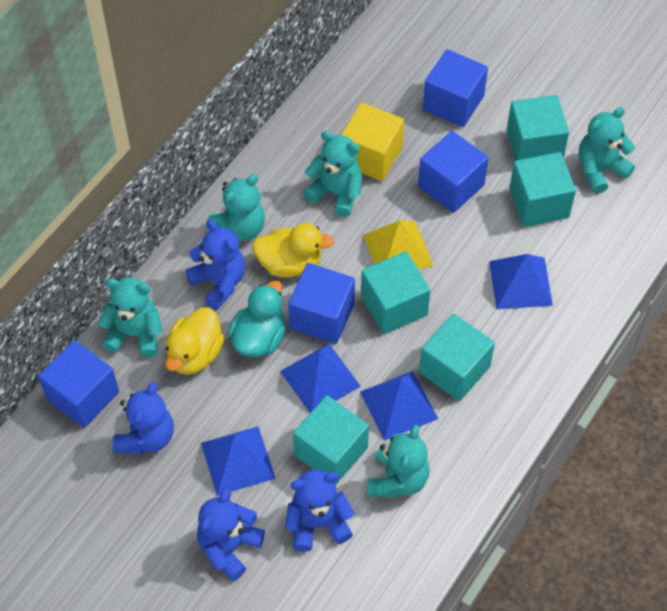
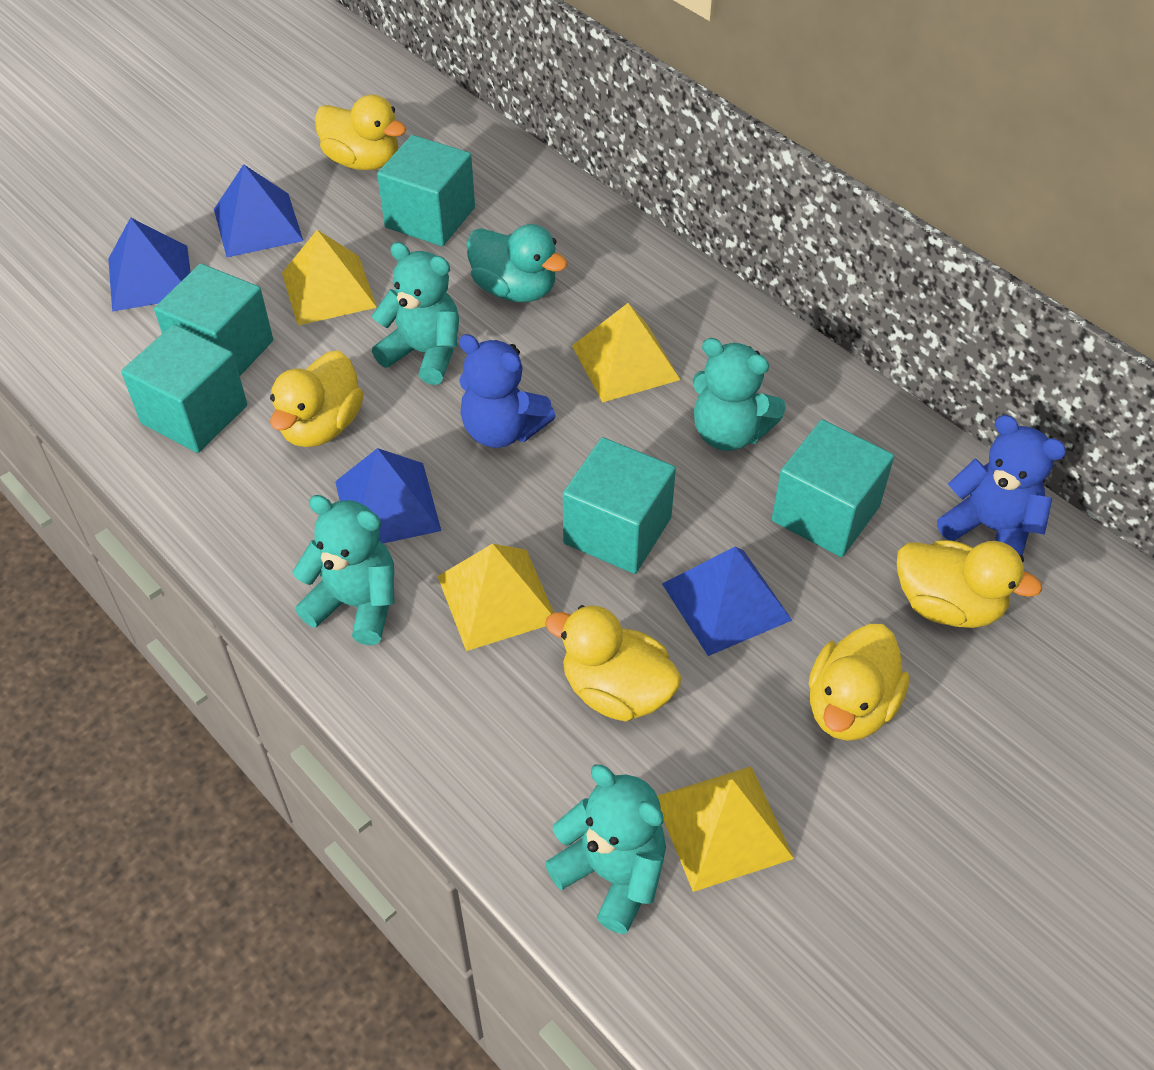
blue cube: 4 -> 0
blue teddy bear: 4 -> 2
turquoise teddy bear: 5 -> 4
yellow cube: 1 -> 0
yellow duck: 2 -> 5
yellow pyramid: 1 -> 4

